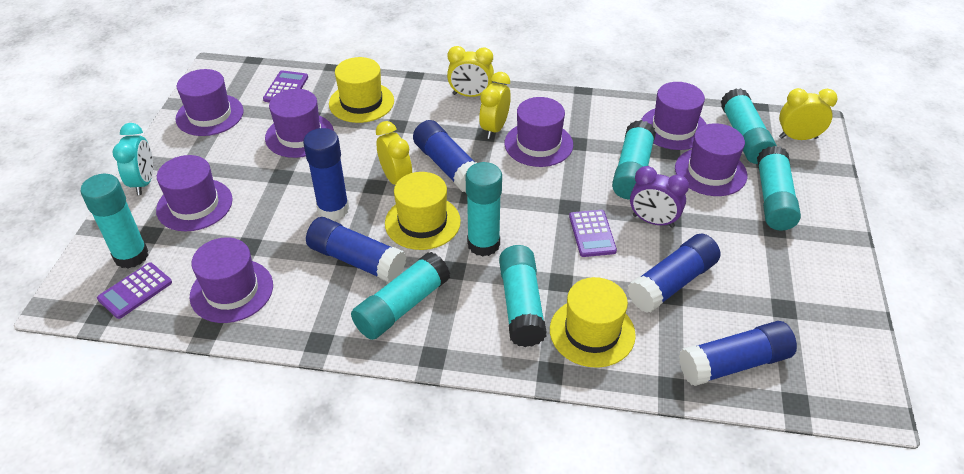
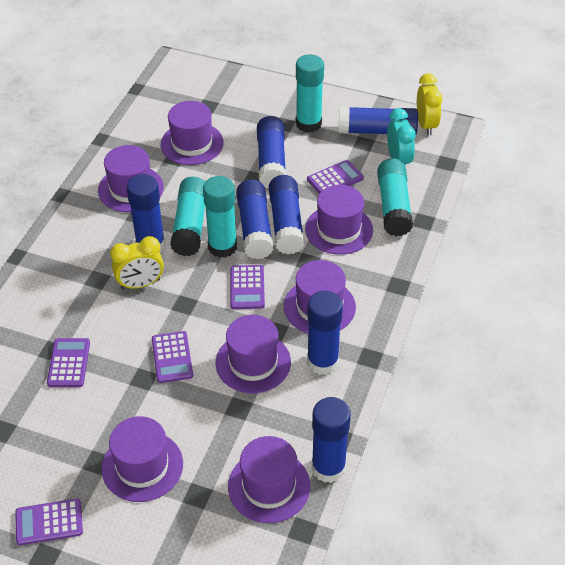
blue glue stick: 5 -> 7
purple calculator: 3 -> 5
purple clock: 1 -> 0
turquoise glue stick: 7 -> 4
yellow clock: 4 -> 2
yellow hat: 3 -> 0

